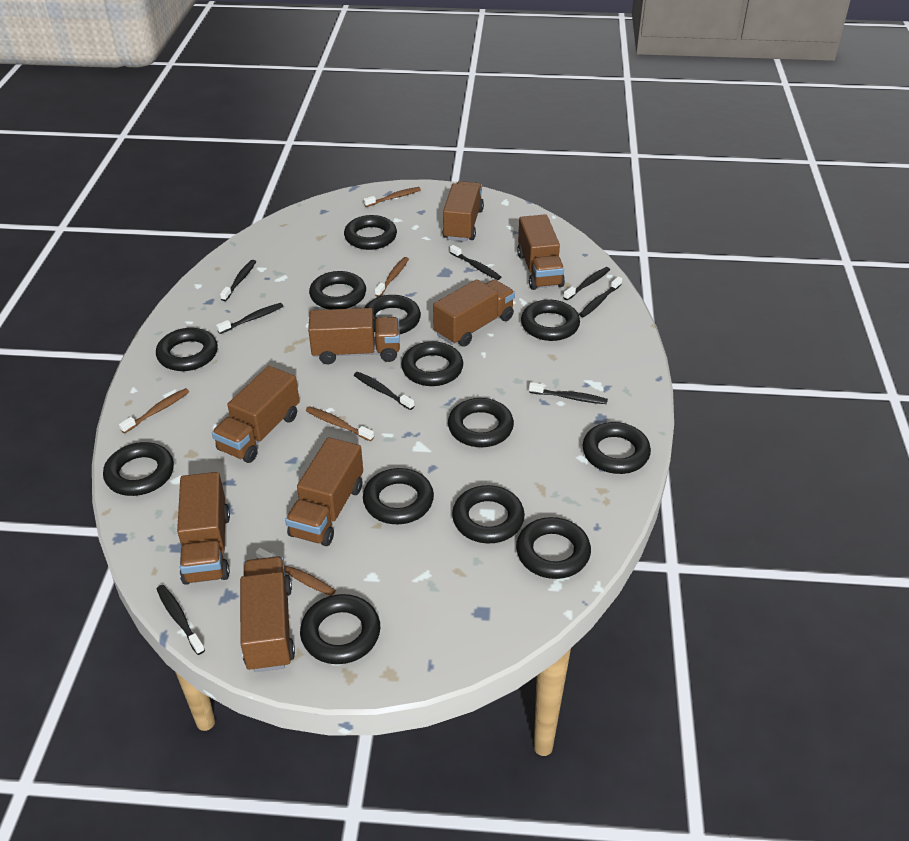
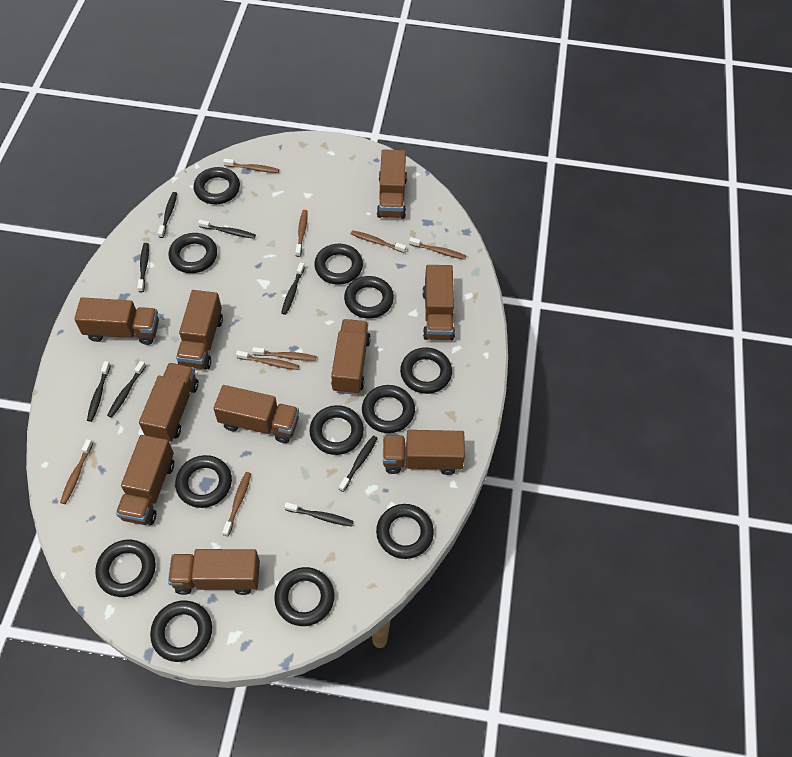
black ring: 13 -> 12
brown toothbrush: 5 -> 8
brown truck: 8 -> 10

